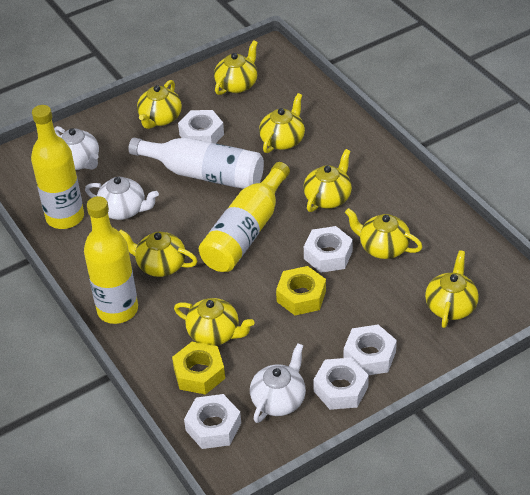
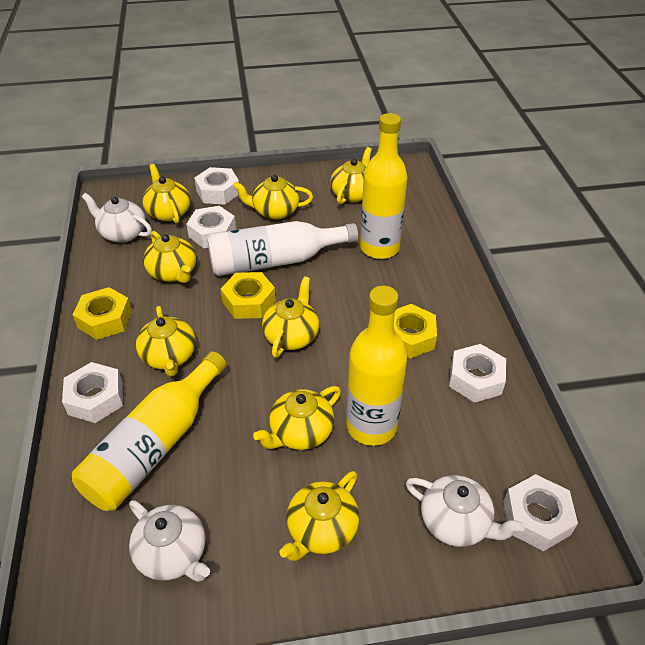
yellow nut: 2 -> 3

